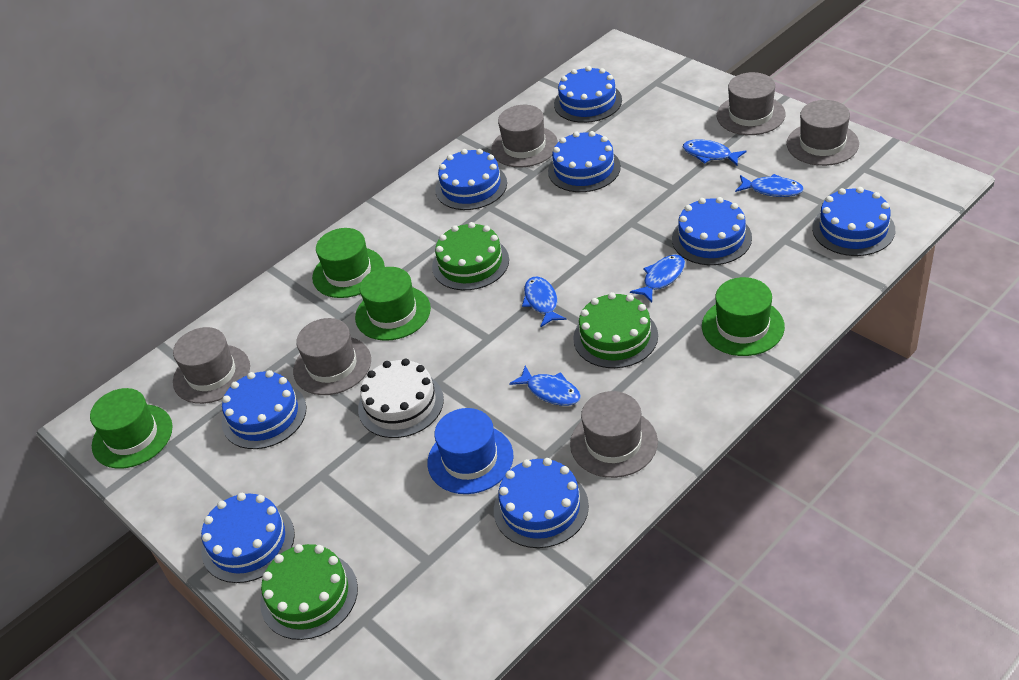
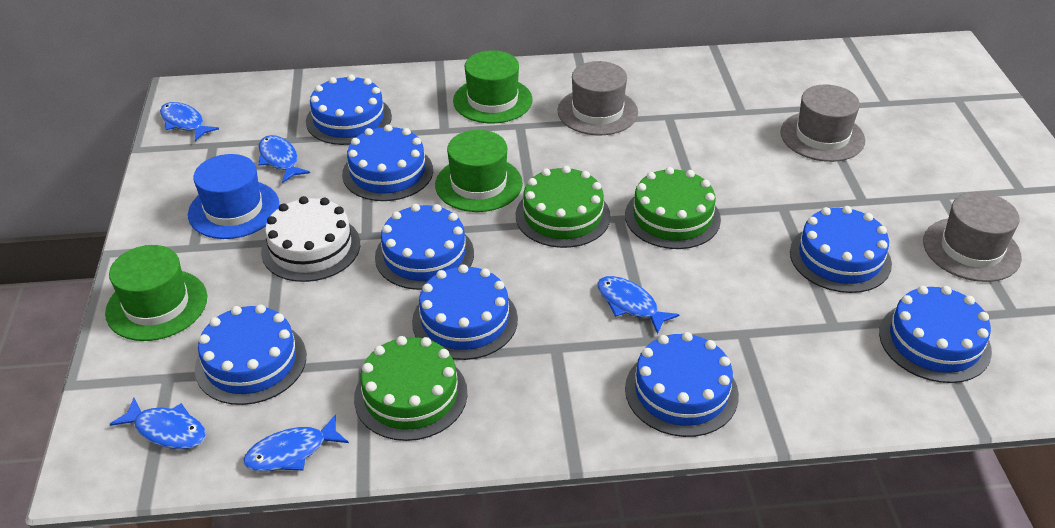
green hat: 4 -> 3
grey hat: 6 -> 3

